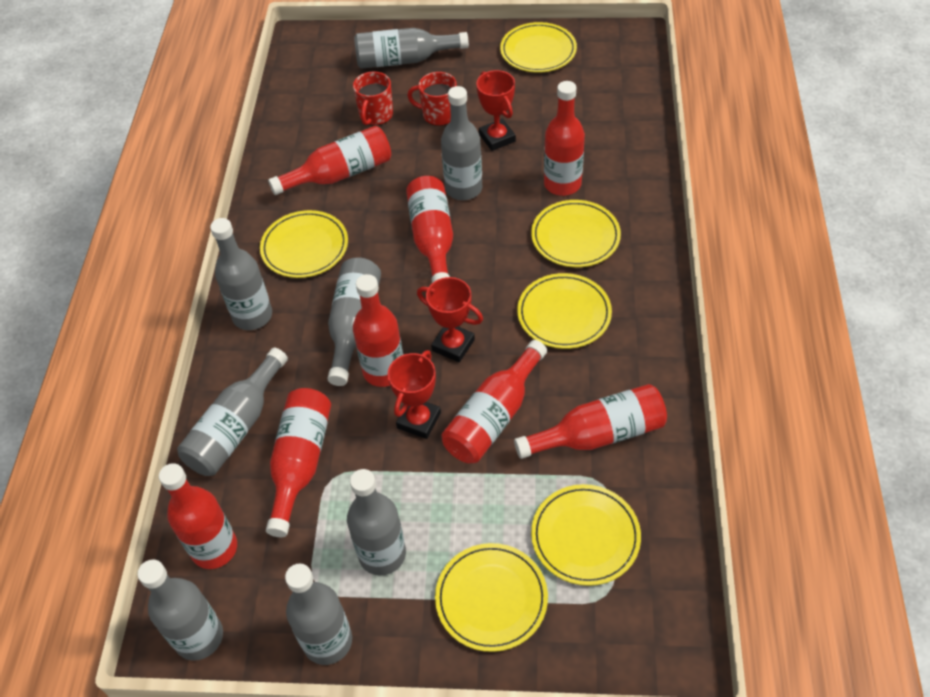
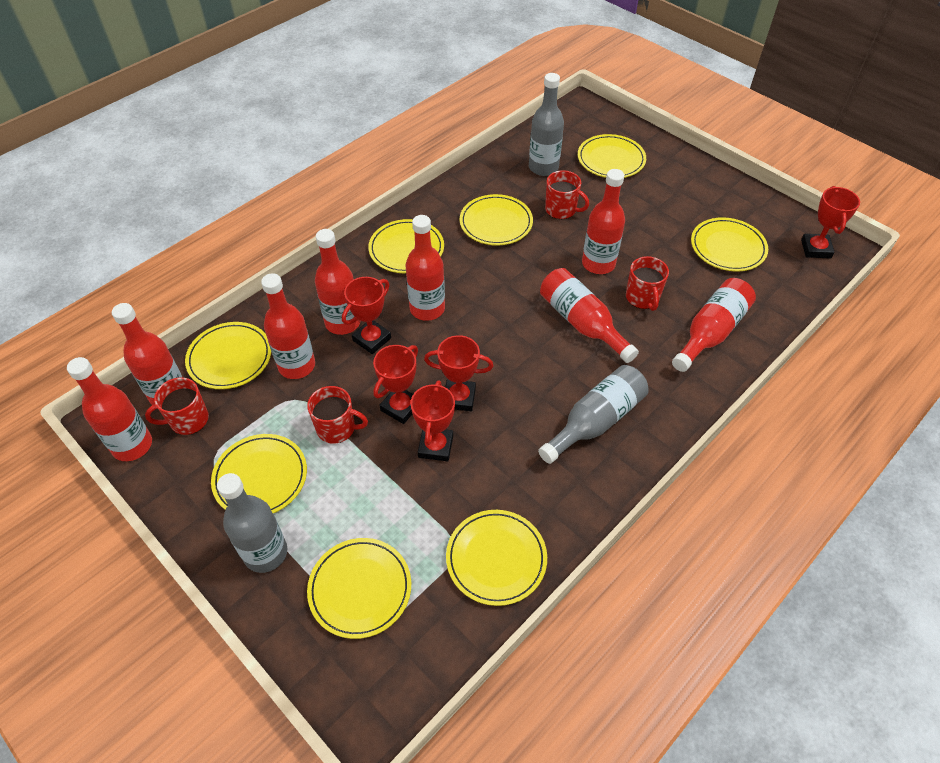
grey bottle: 8 -> 3
red mug: 2 -> 4
red trophy: 3 -> 5
yellow plate: 6 -> 8

